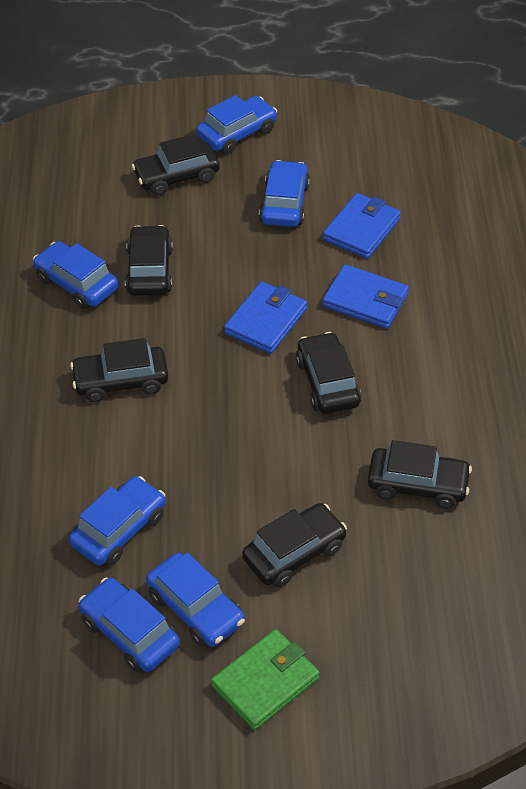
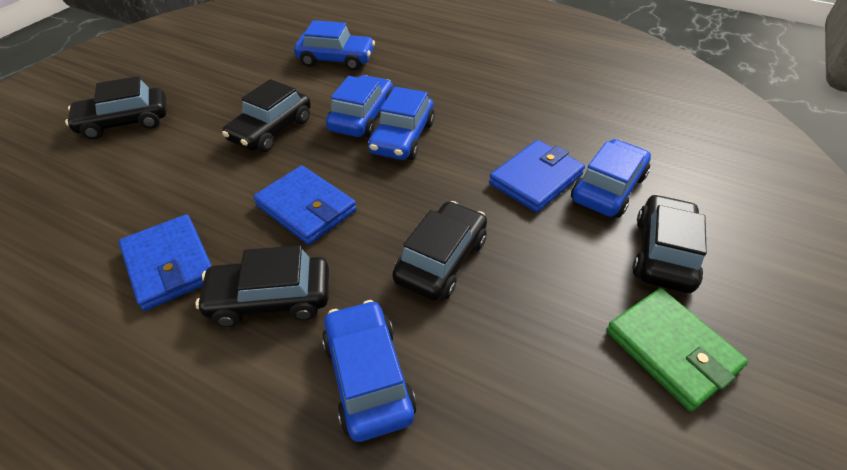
black car: 6 -> 5
blue car: 6 -> 5

